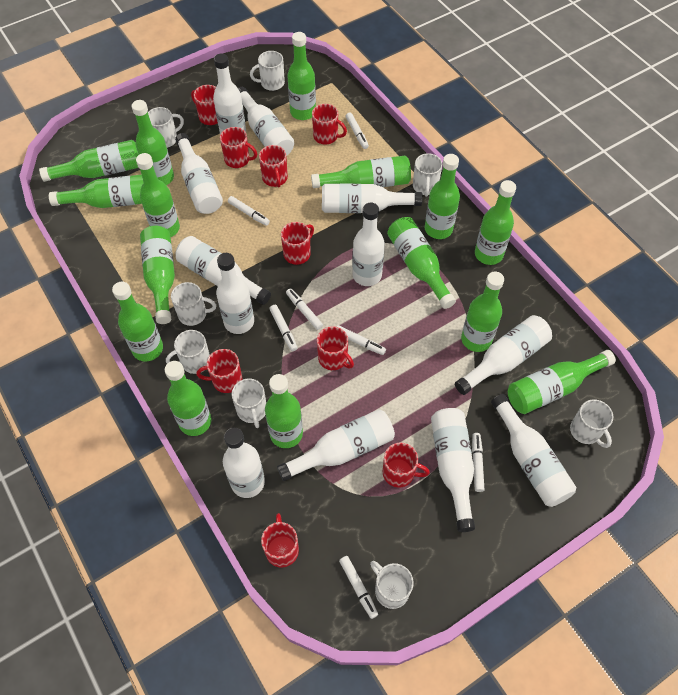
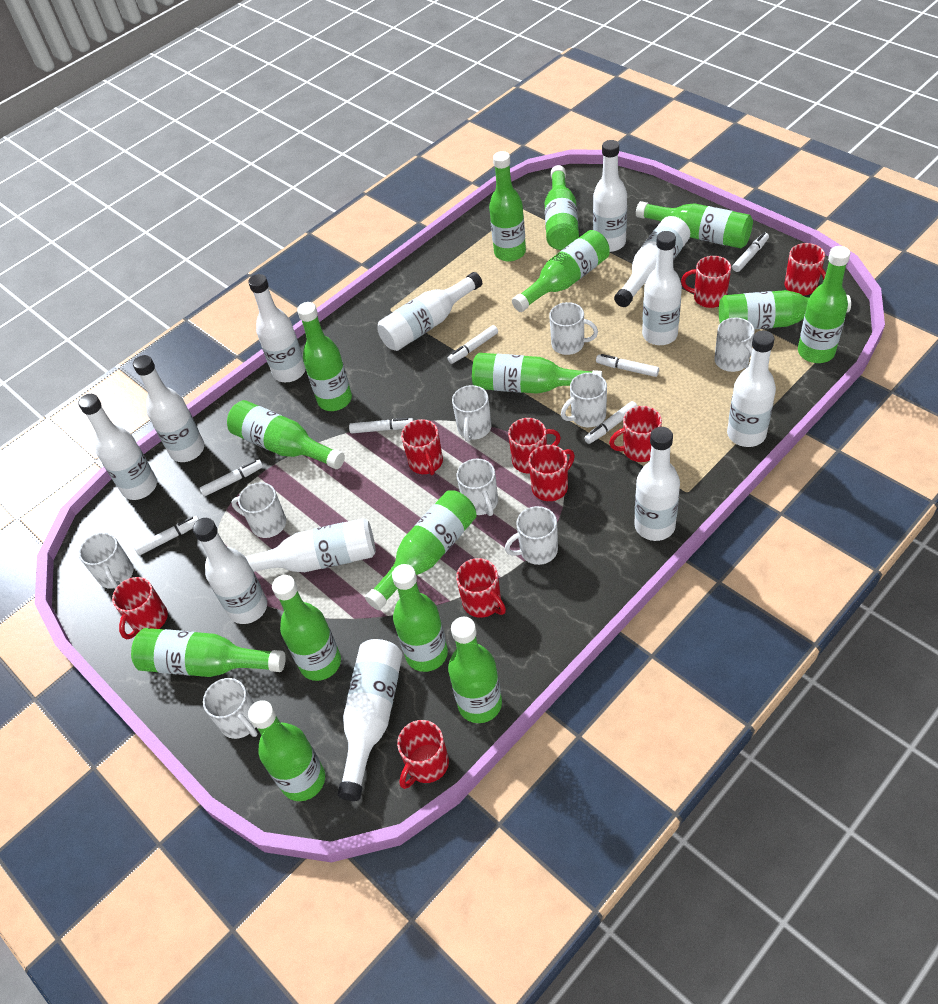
white mug: 8 -> 9

